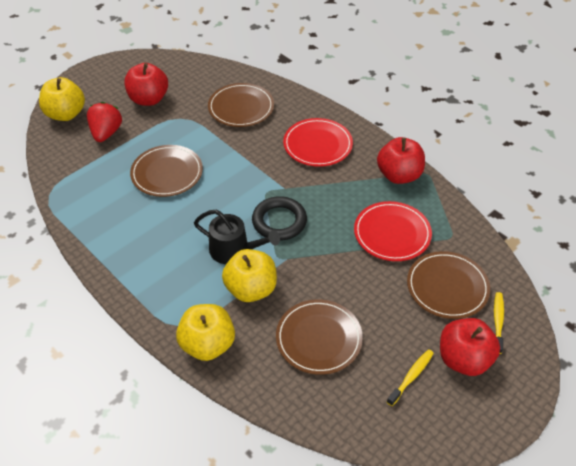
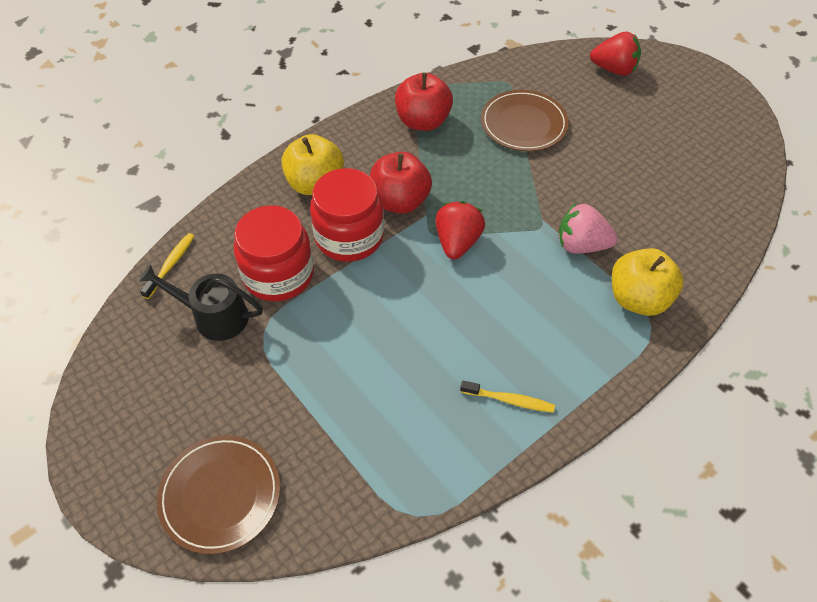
black ring: 1 -> 0
brown plate: 4 -> 2
pink strawberry: 0 -> 1
red apple: 3 -> 2
red jar: 0 -> 2
red plate: 2 -> 0
red strawberry: 1 -> 2
yellow apple: 3 -> 2

